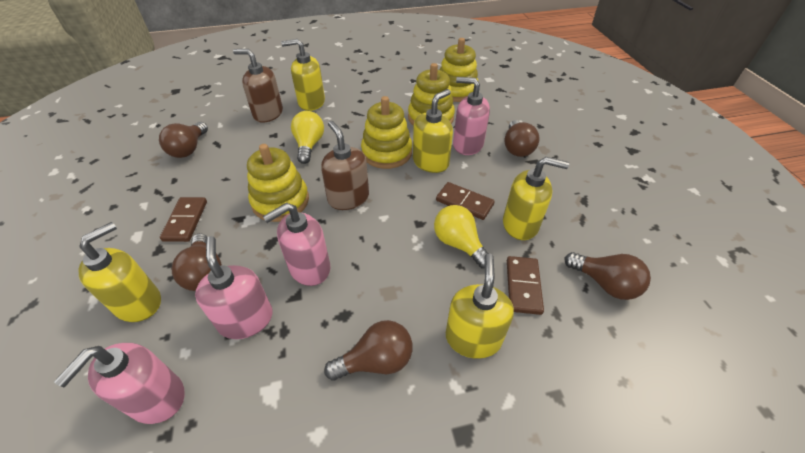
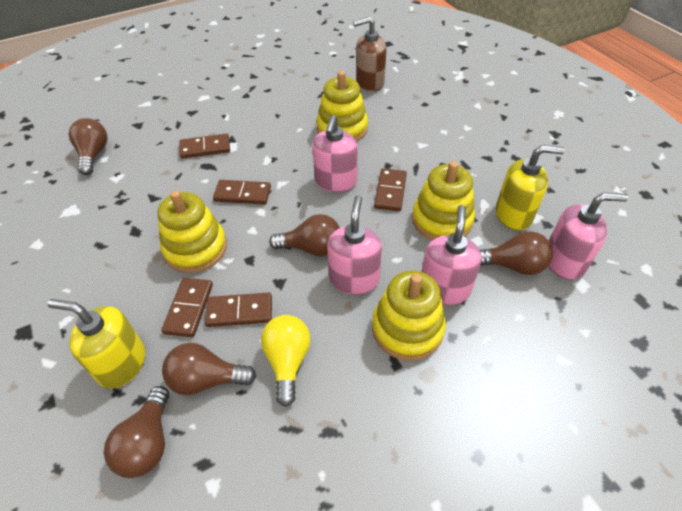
brown domino: 3 -> 5
brown soap dispenser: 2 -> 1
yellow light bulb: 2 -> 1
yellow soap dispenser: 5 -> 2

